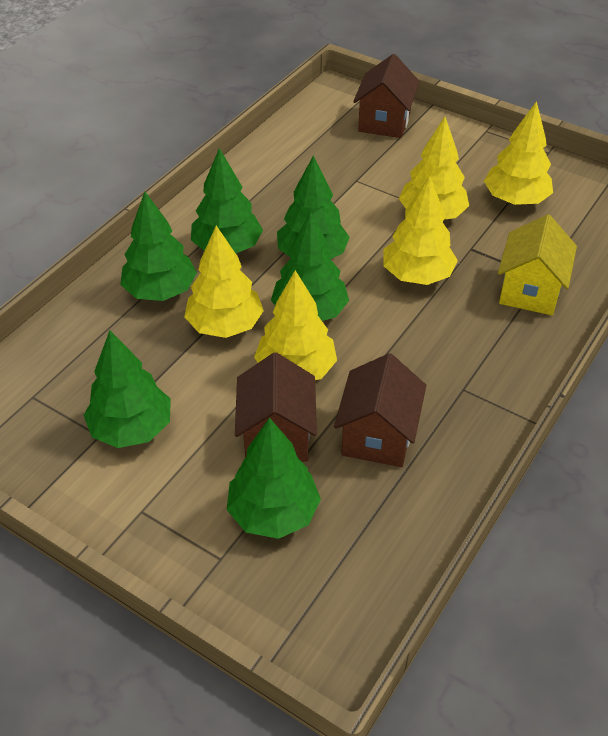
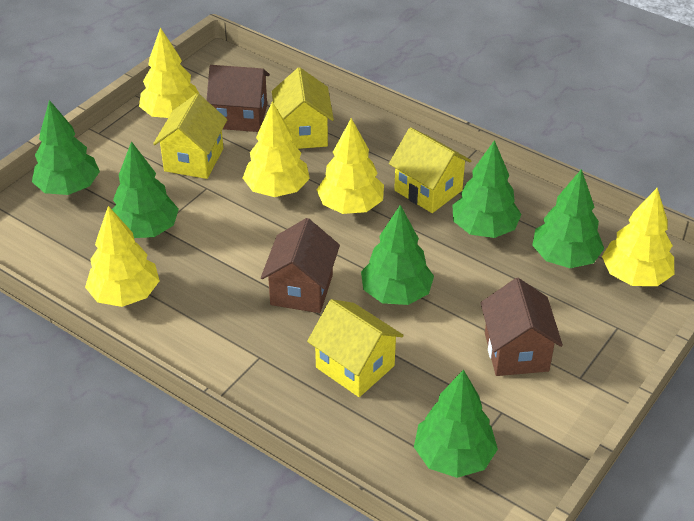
yellow house: 1 -> 4

